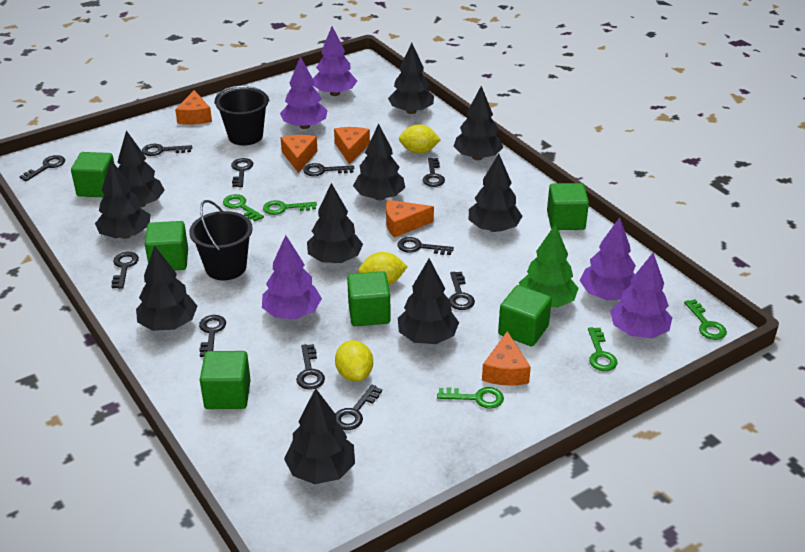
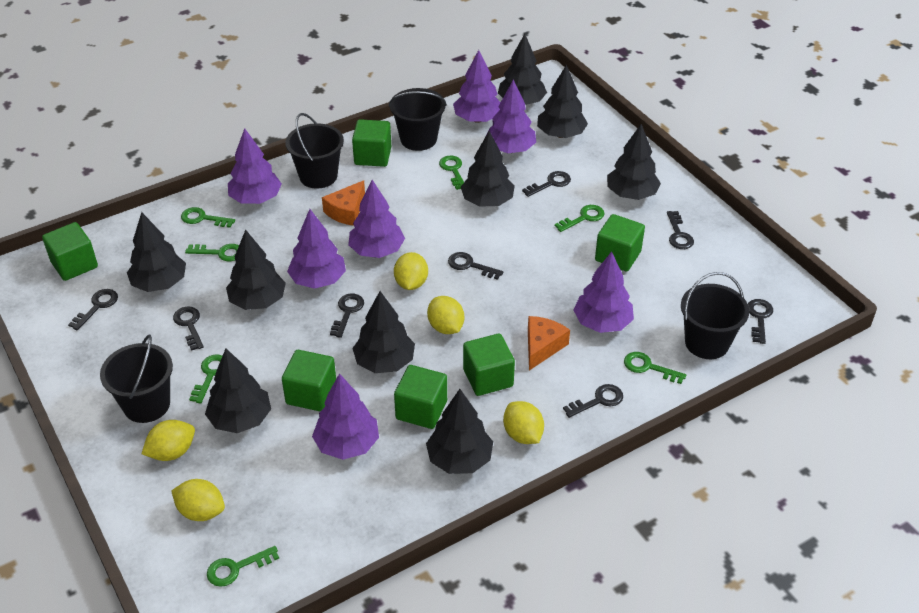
black bucket: 2 -> 4
black key: 11 -> 8
black tree: 10 -> 9
green key: 5 -> 7
green tree: 1 -> 0
orange cheese: 5 -> 2
purple tree: 5 -> 7
yellow lemon: 3 -> 5

